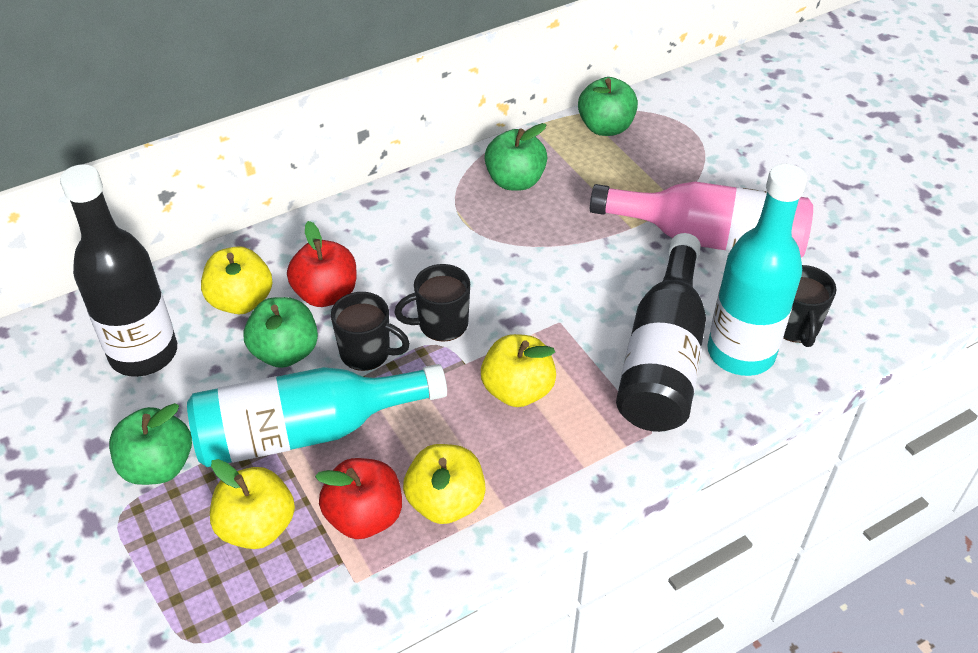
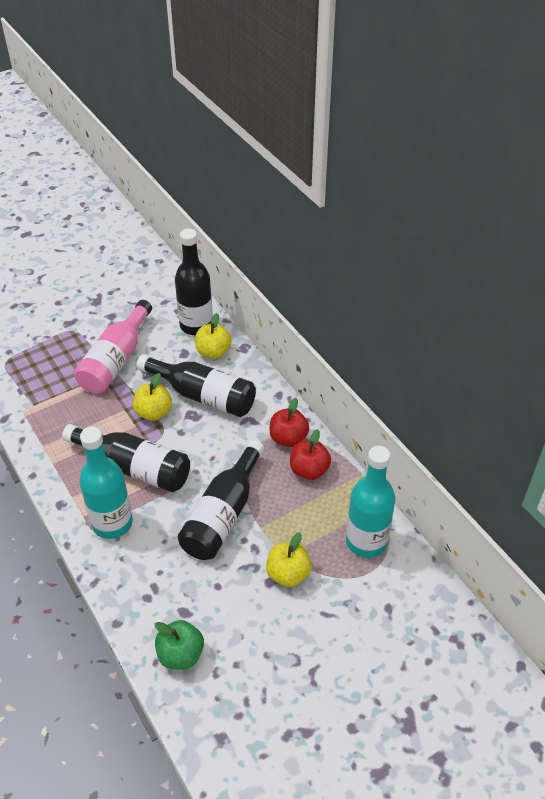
black bottle: 2 -> 4
black mug: 3 -> 0
green apple: 4 -> 1
yellow apple: 4 -> 3

